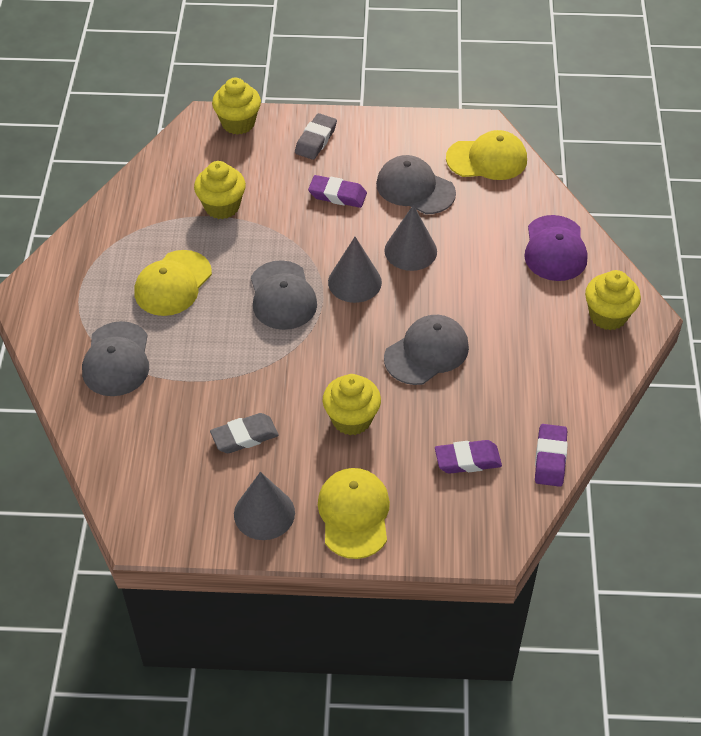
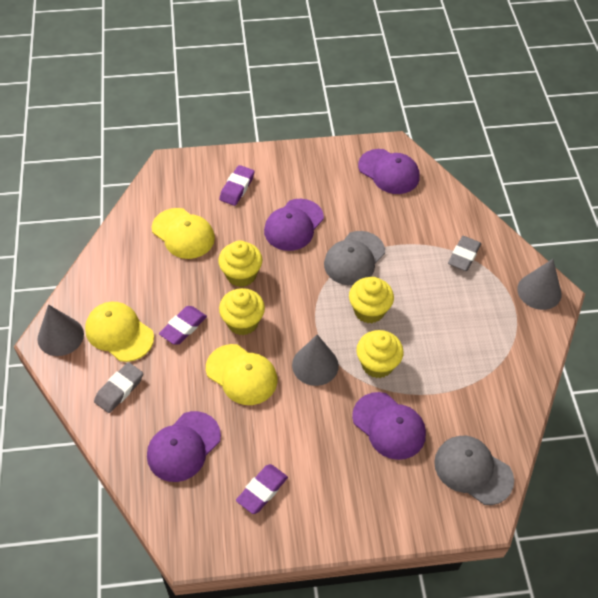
grey cap: 4 -> 2
purple cap: 1 -> 4

